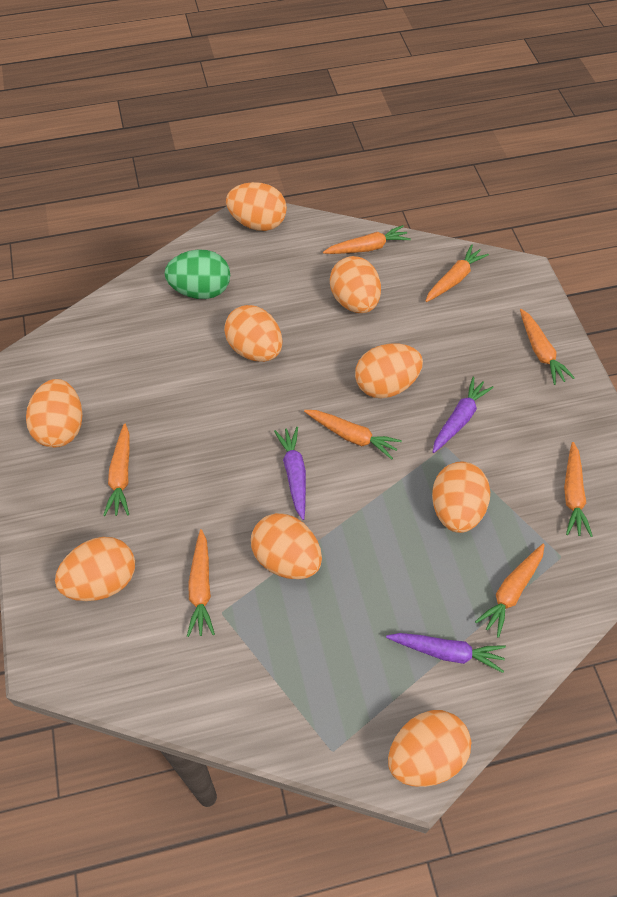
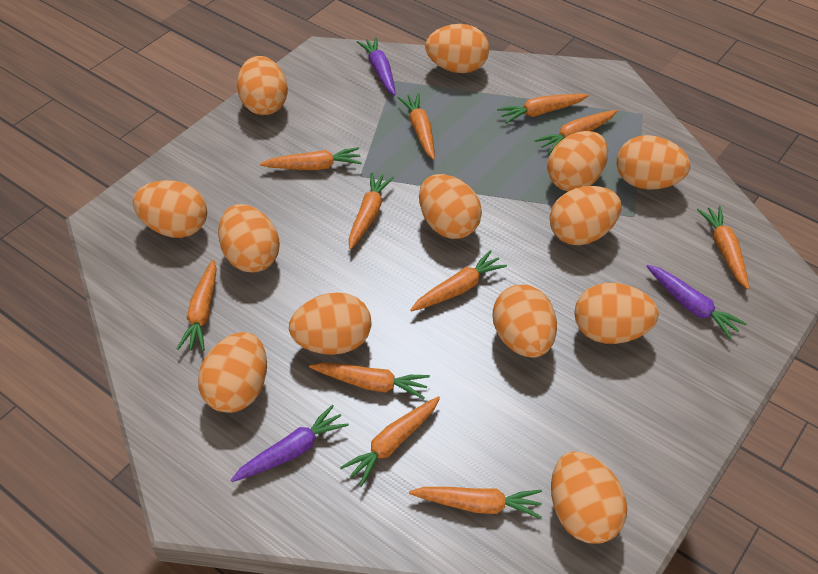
green egg: 1 -> 0
orange carrot: 8 -> 11
orange egg: 9 -> 13

